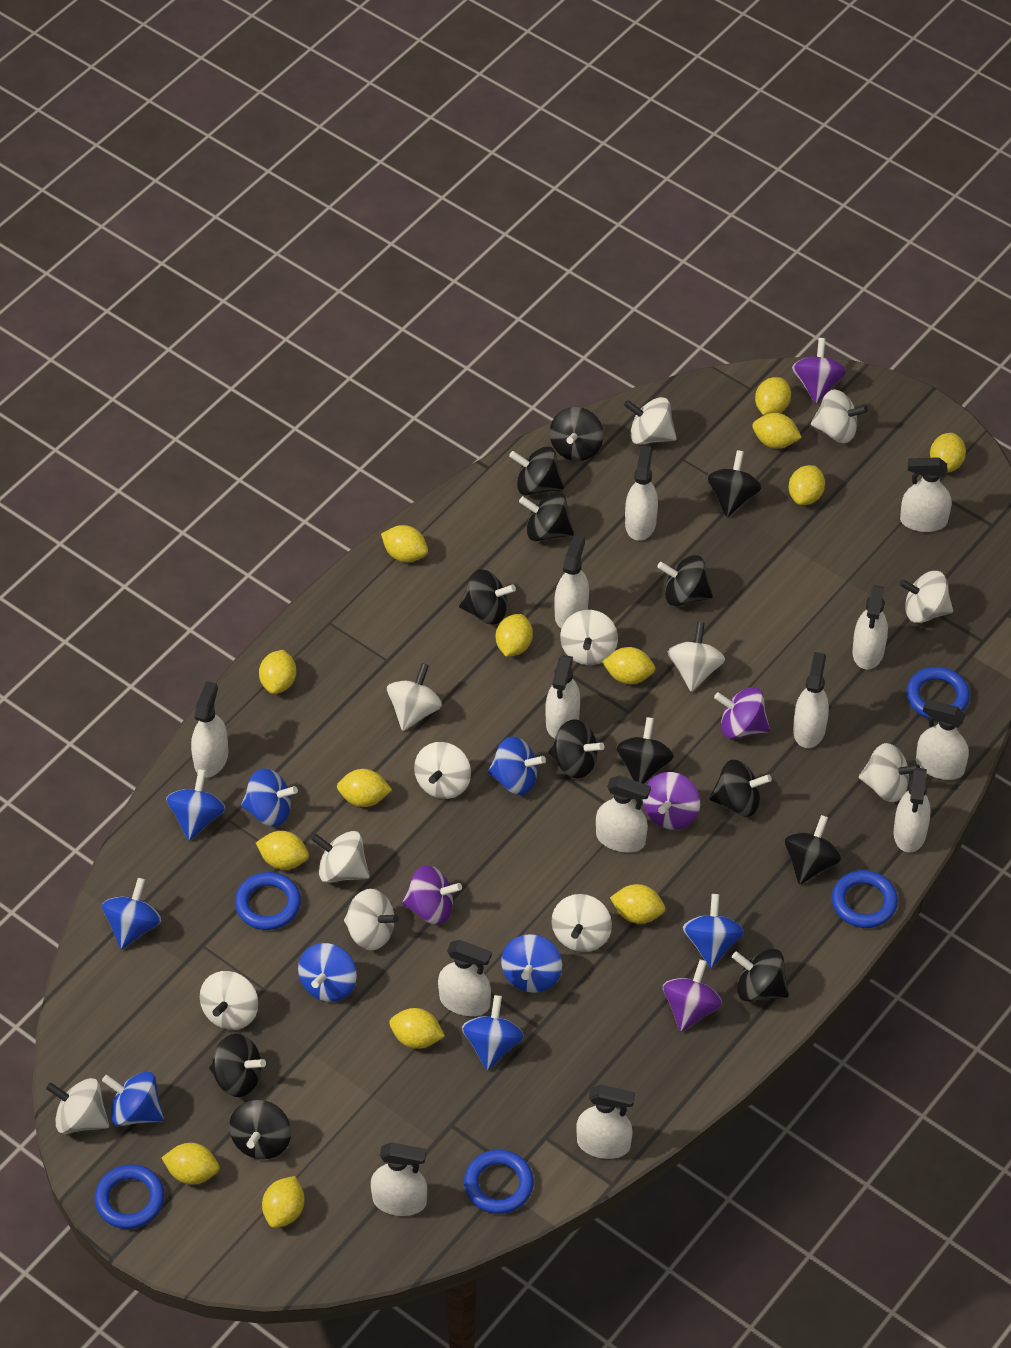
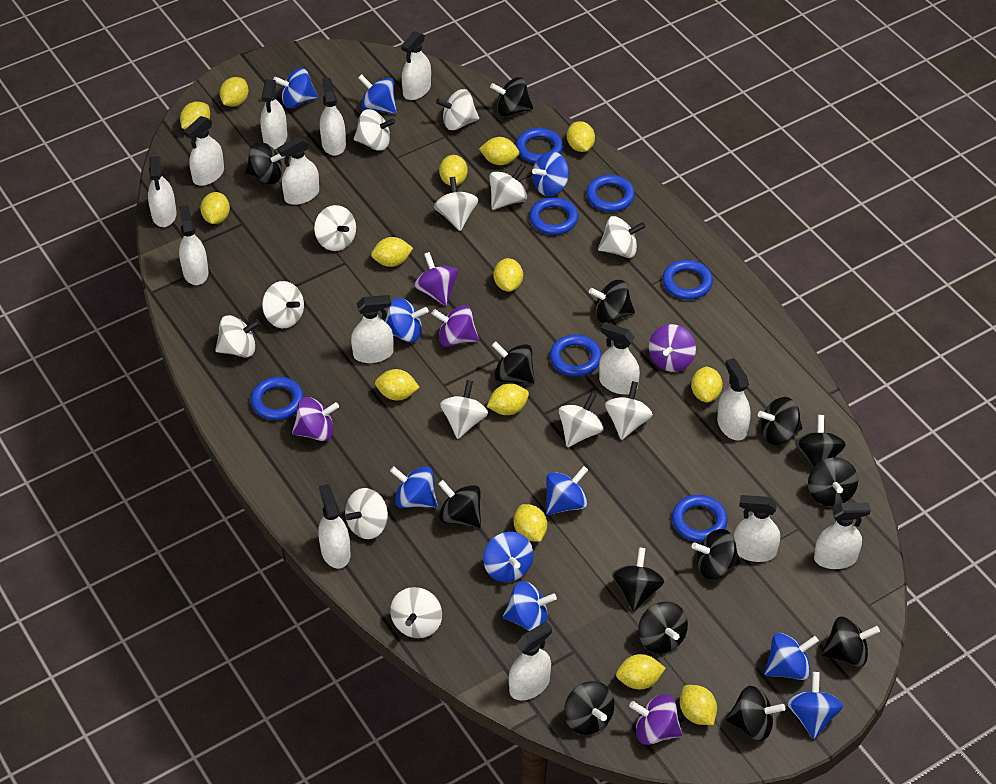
black spinning top: 13 -> 14
blue ring: 5 -> 7
blue spinning top: 9 -> 10
white spray bottle: 13 -> 14

